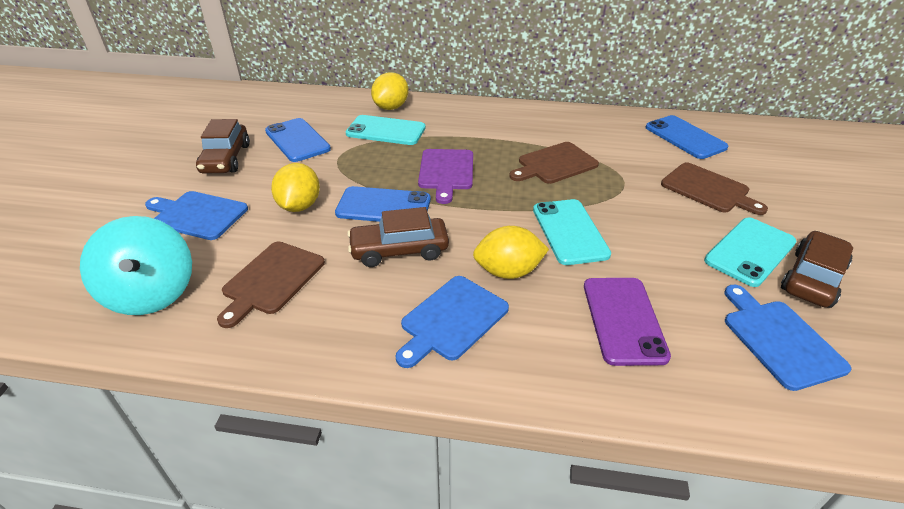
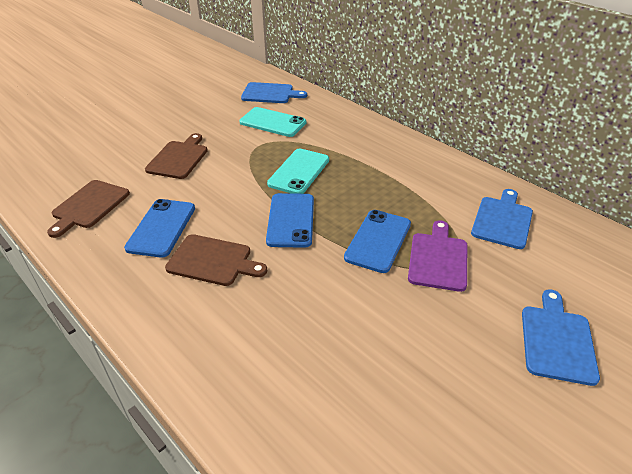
brown car: 3 -> 0
purple phone: 1 -> 0
turquoise phone: 3 -> 2
turquoise spinning top: 1 -> 0
yellow lemon: 3 -> 0

